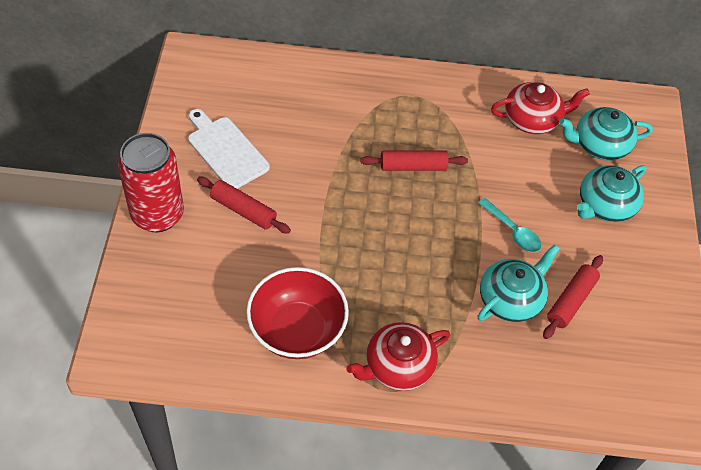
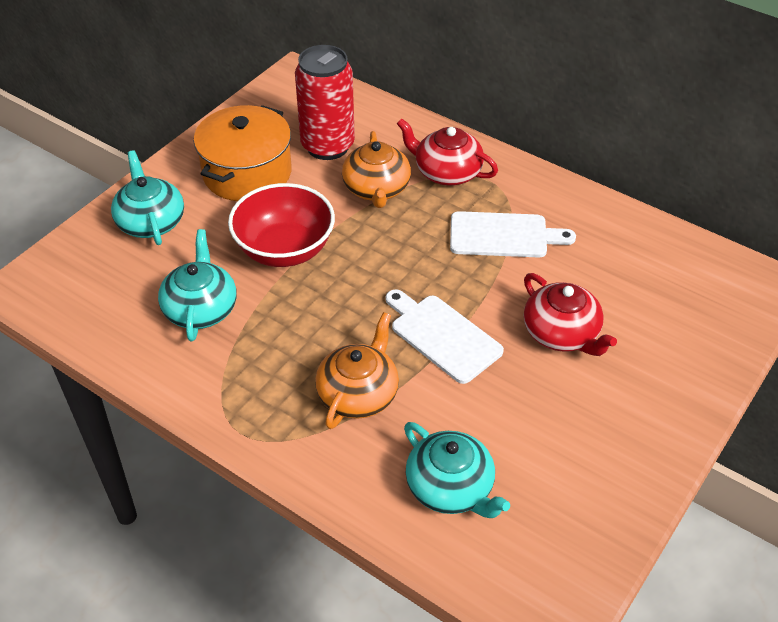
orange pot: 0 -> 1
orange teapot: 0 -> 2
red rolling pin: 3 -> 0
turquoise spoon: 1 -> 0
white cutting board: 1 -> 2

